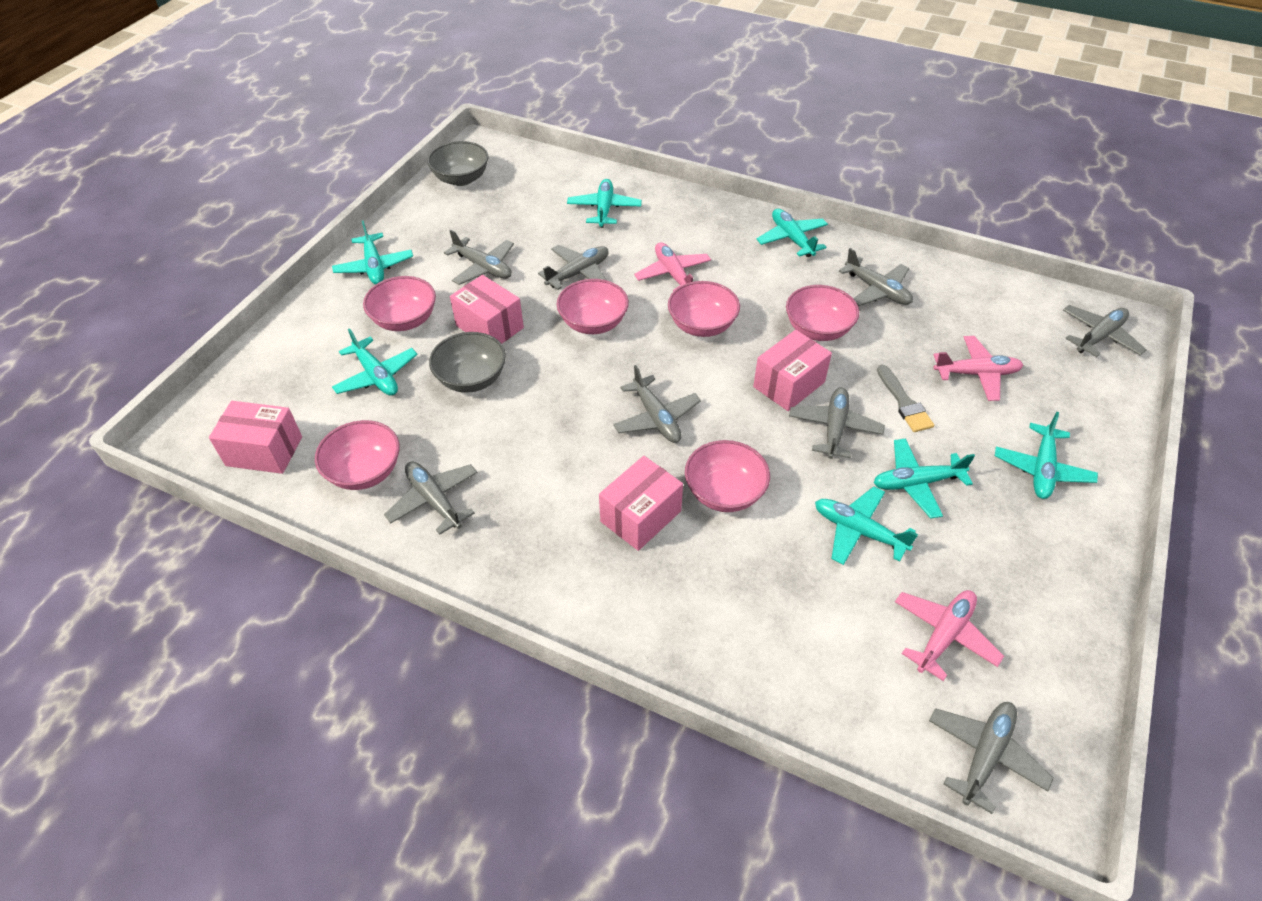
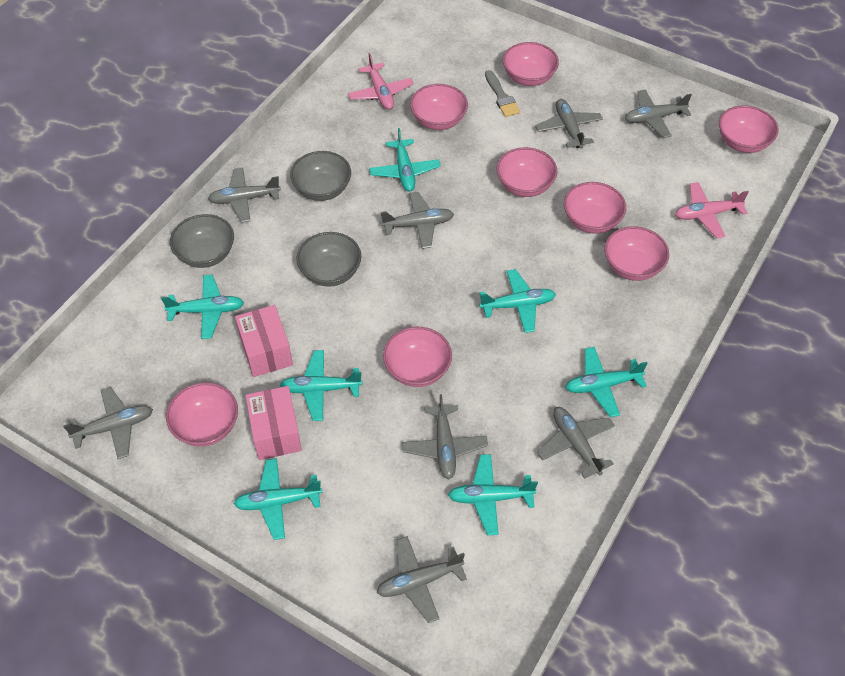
grey bowl: 2 -> 3
pink bowl: 6 -> 8
pink box: 4 -> 2
pink plane: 3 -> 2

